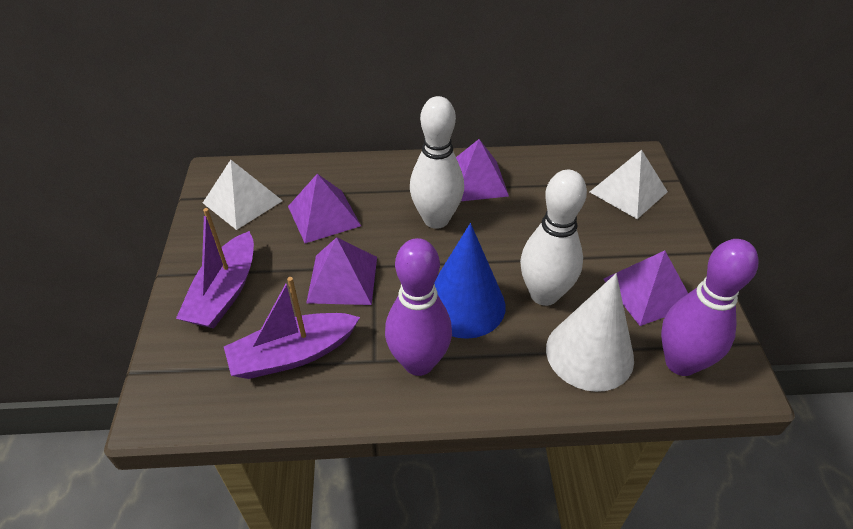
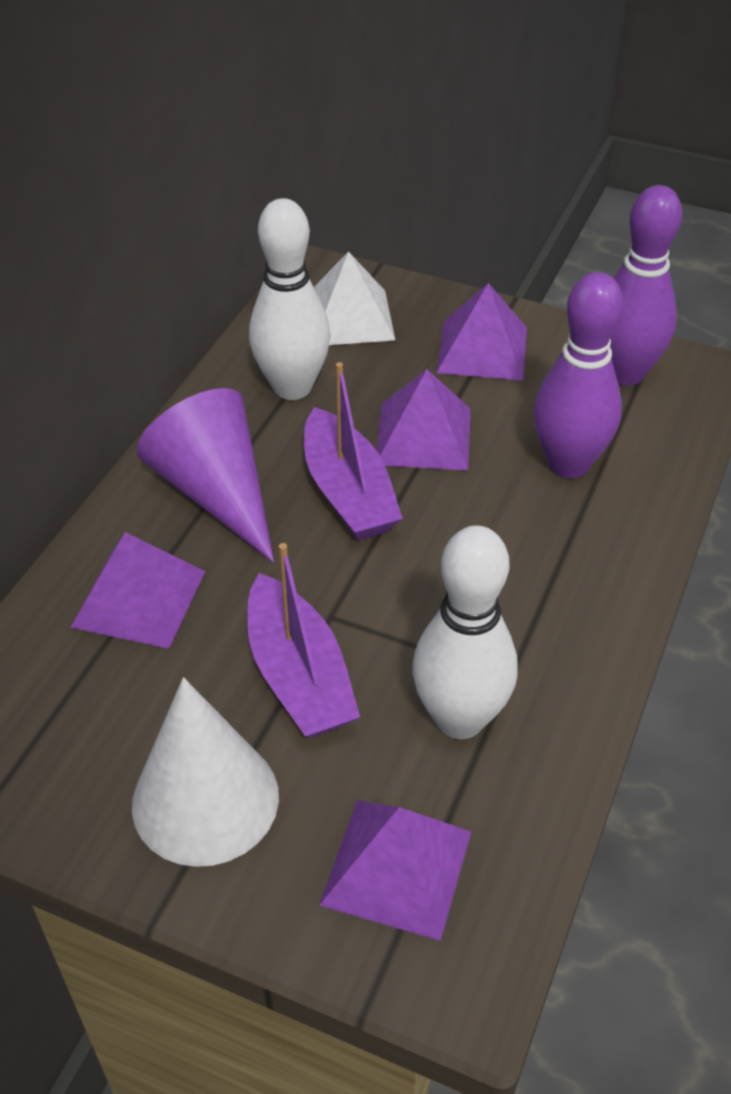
blue cone: 1 -> 0
purple cone: 0 -> 1
white pyramid: 2 -> 1

